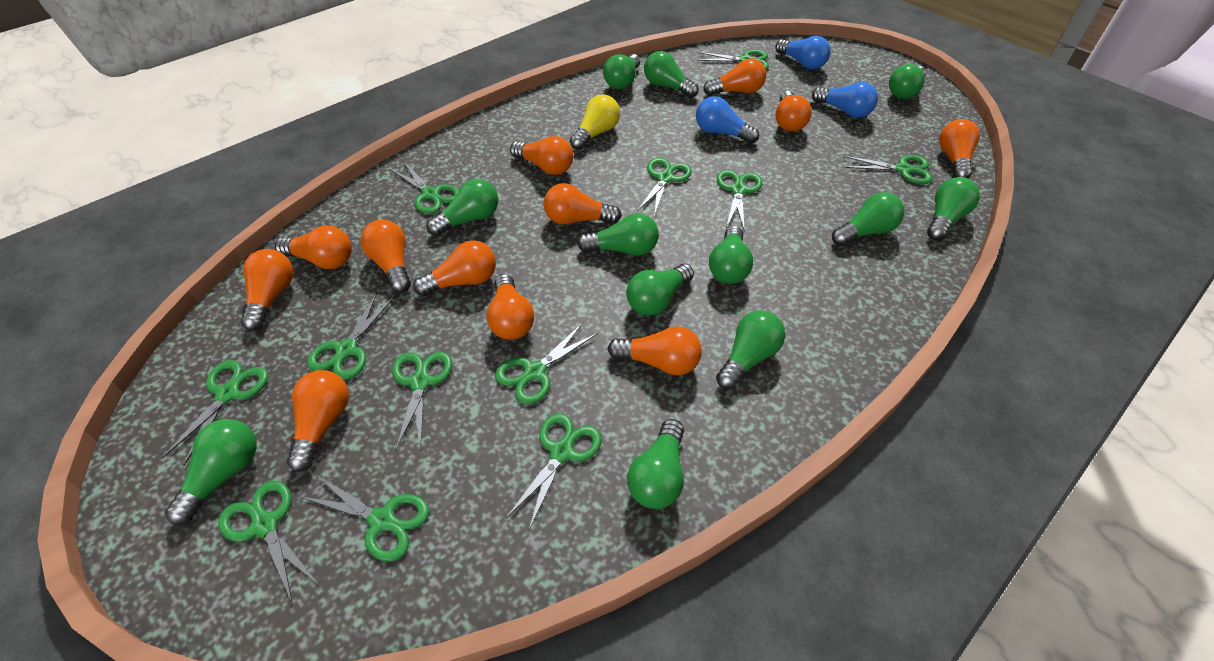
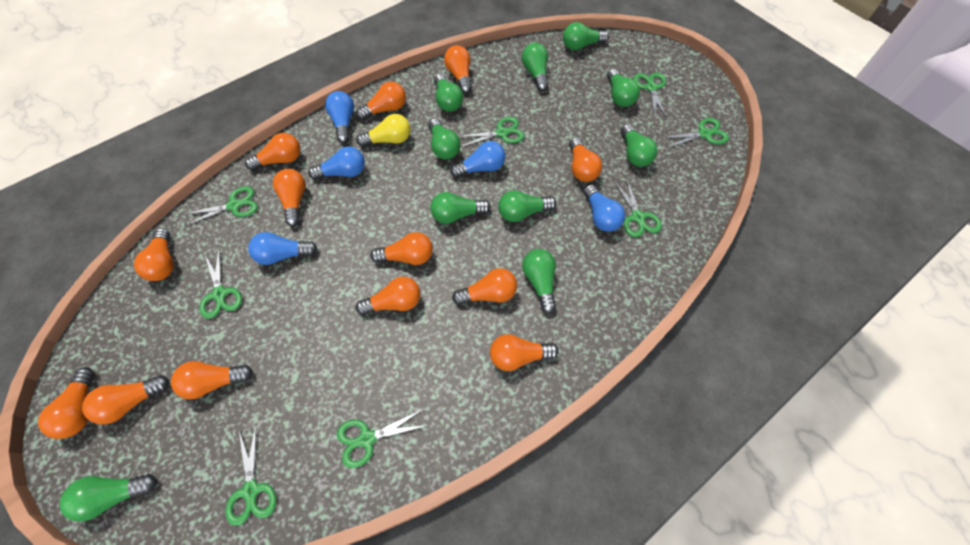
blue light bulb: 3 -> 5
green light bulb: 12 -> 10
green scissors: 12 -> 8
orange light bulb: 12 -> 13

